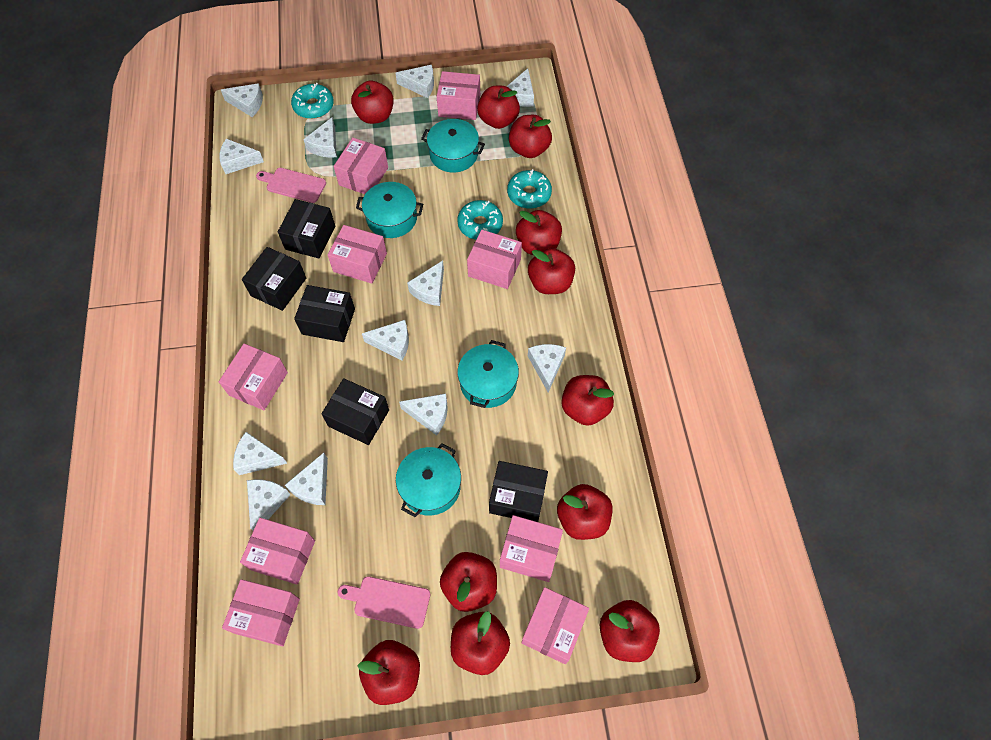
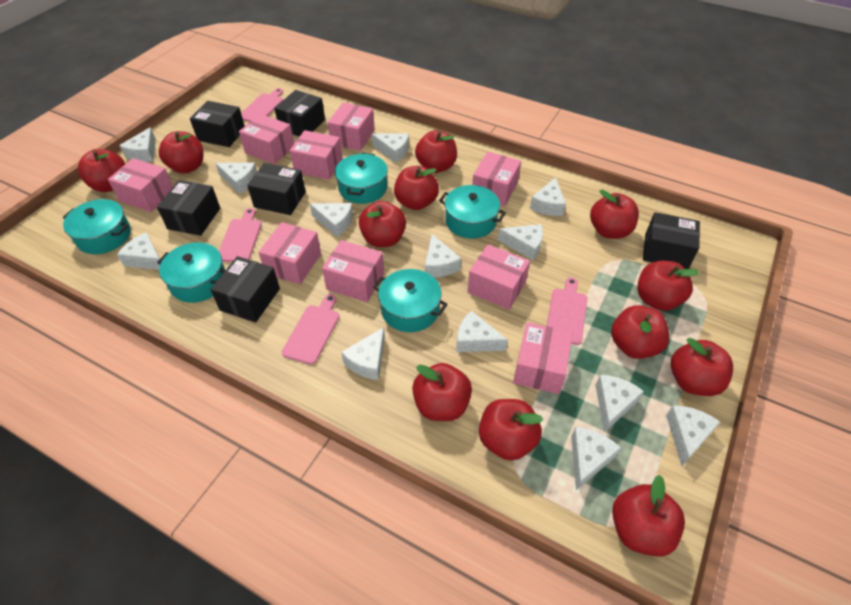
black box: 5 -> 6
pink cutting board: 2 -> 4
red apple: 11 -> 12
turquoise donut: 3 -> 0
turquoise pot: 4 -> 5
white cheese: 12 -> 13

